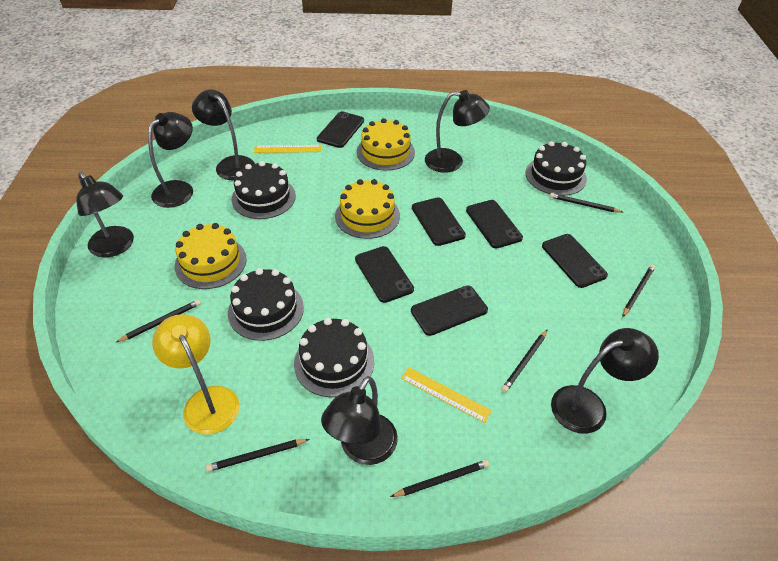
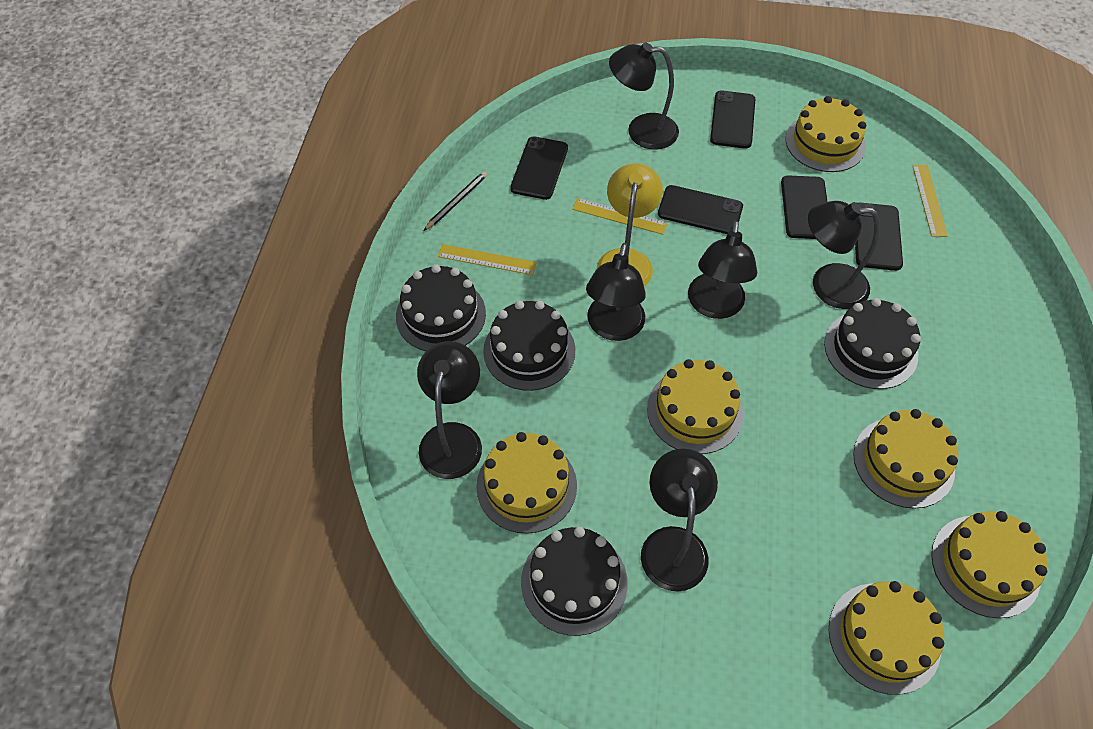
black pencil: 6 -> 1
black phone: 6 -> 5
yellow cake: 3 -> 6
yellow ruler: 2 -> 3

